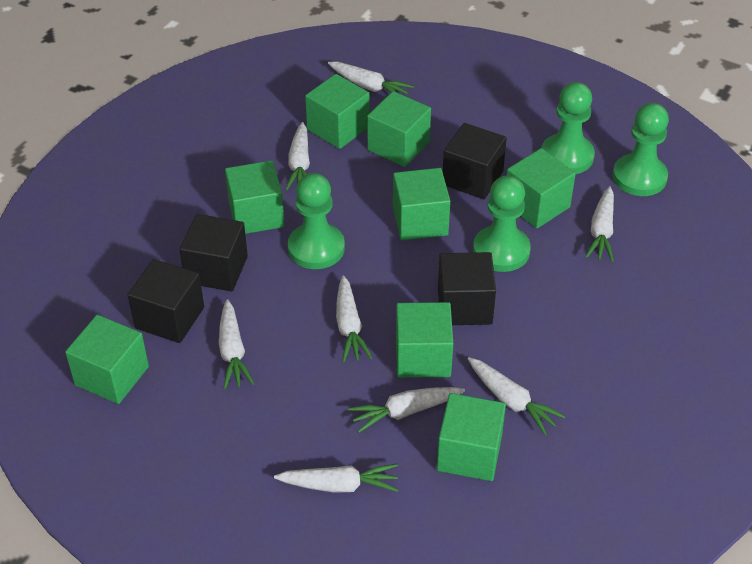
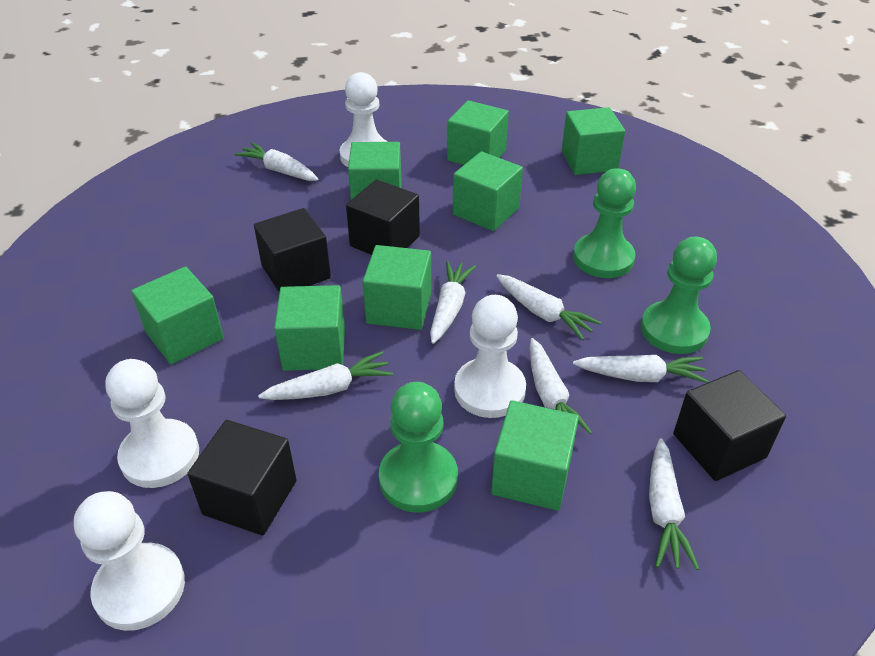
green pawn: 4 -> 3
white carrot: 8 -> 7
white pawn: 0 -> 4

